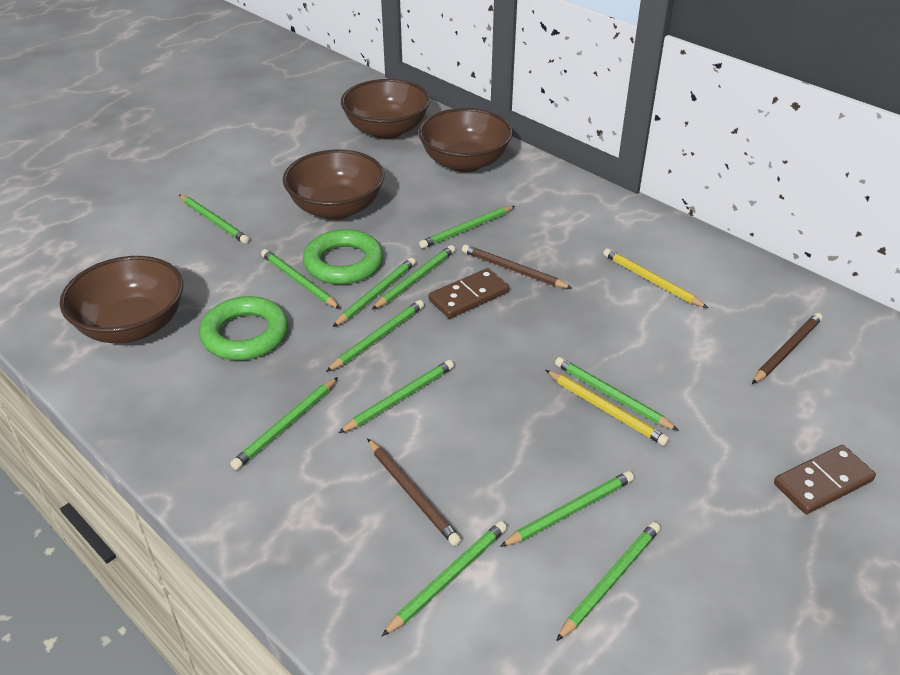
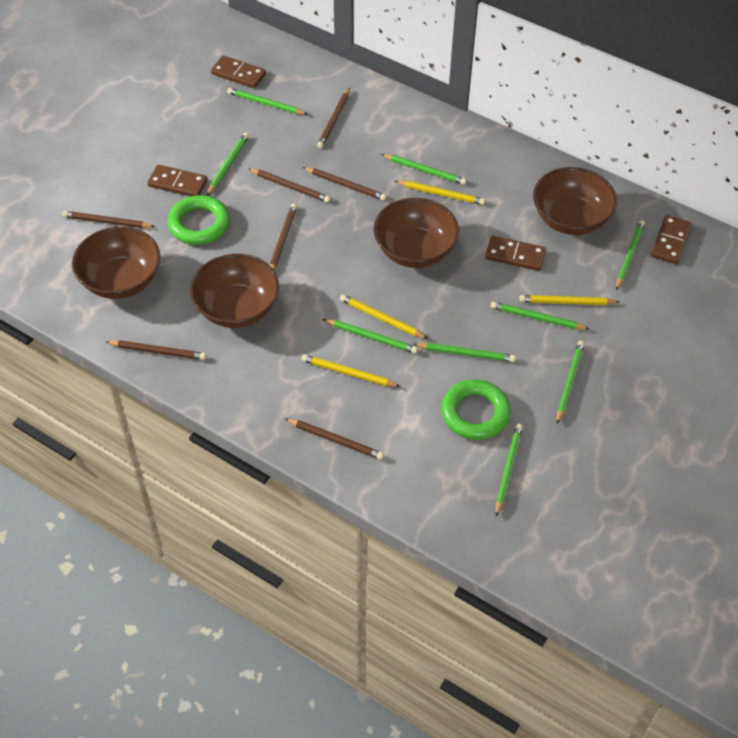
brown domino: 2 -> 4
brown pencil: 3 -> 7
green pencil: 12 -> 9
yellow pencil: 2 -> 4

